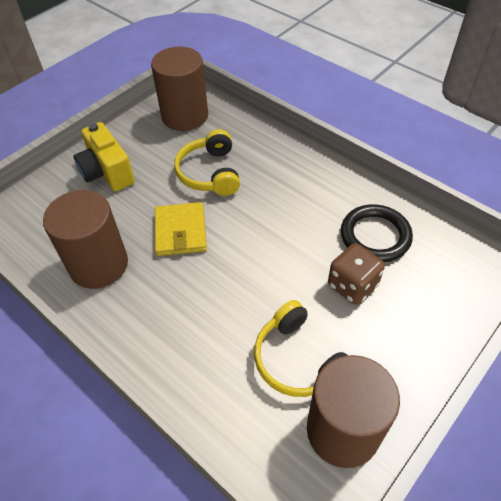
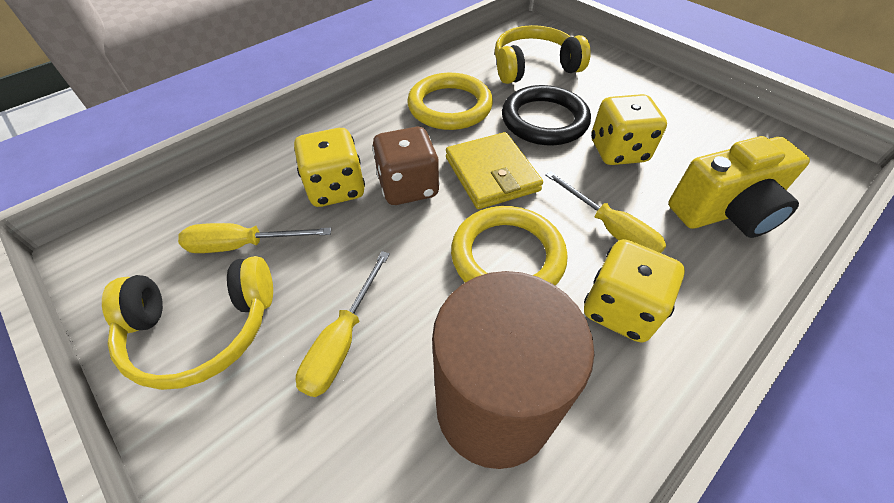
brown cylinder: 3 -> 1
yellow dice: 0 -> 3
yellow ring: 0 -> 2
yellow screwdriver: 0 -> 3

